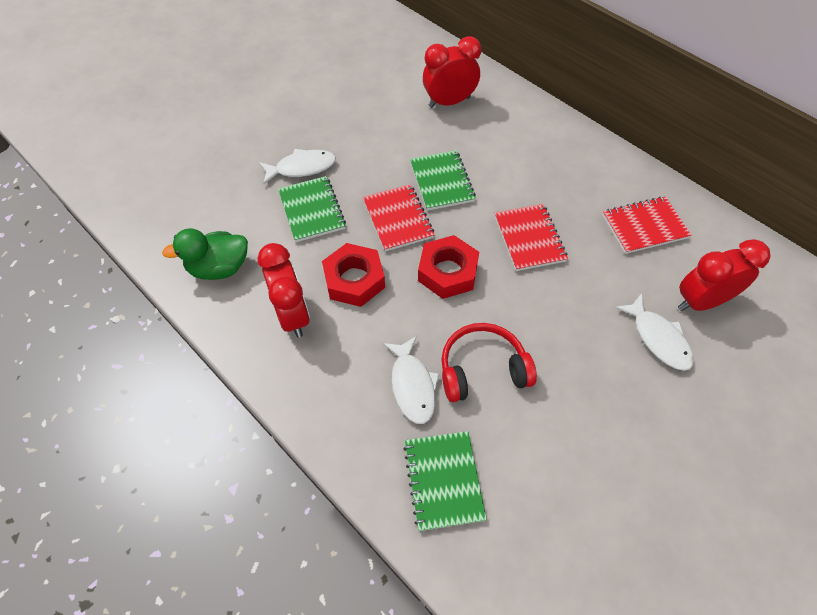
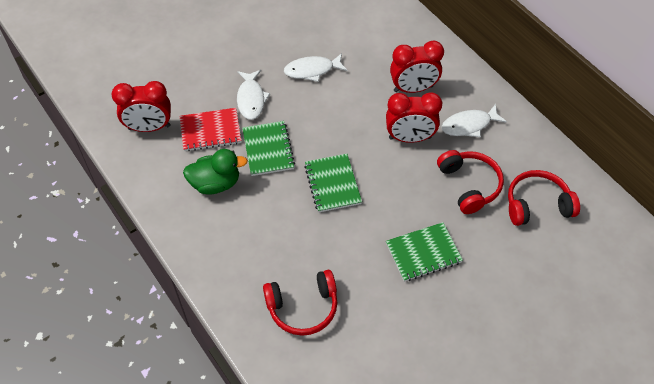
red headphones: 1 -> 3
red notebook: 3 -> 1
red nut: 2 -> 0

